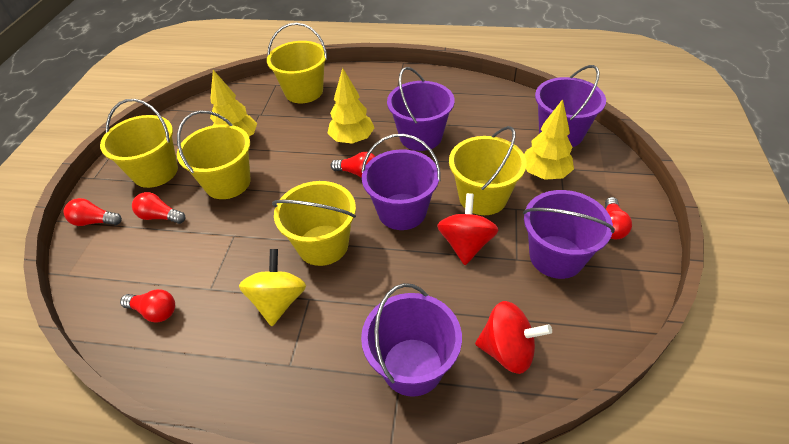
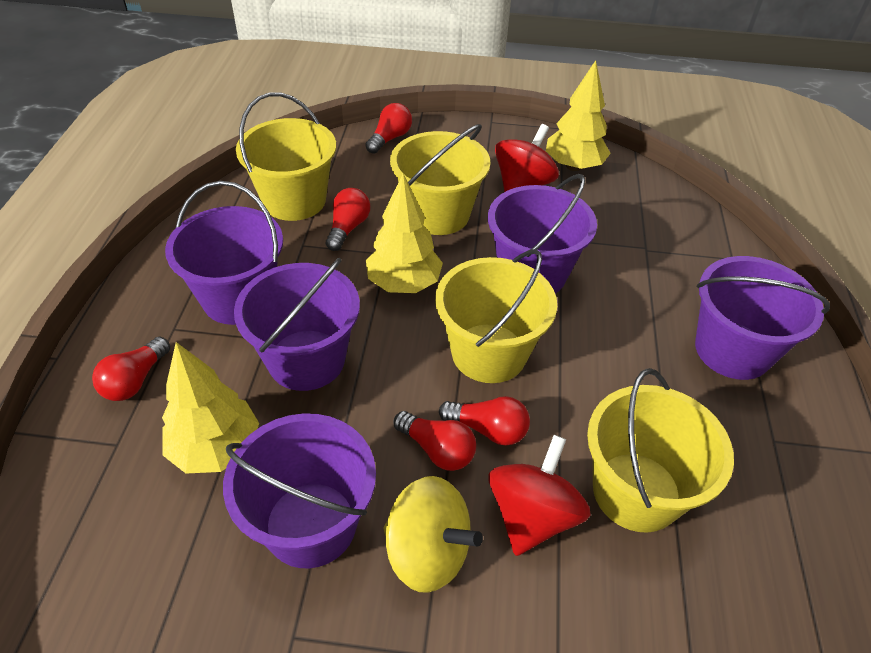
yellow bucket: 5 -> 4

